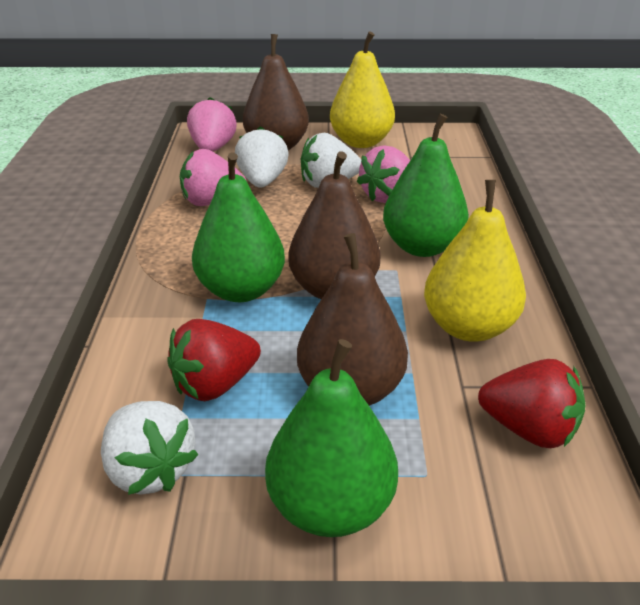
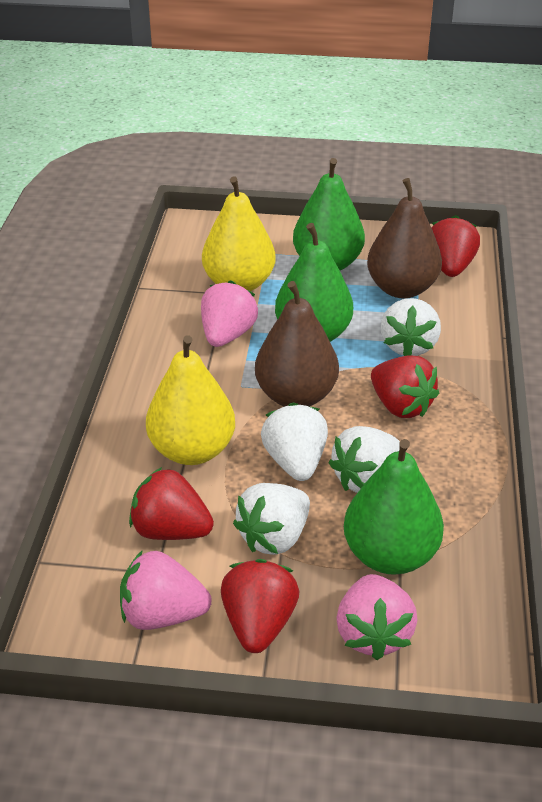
brown pear: 3 -> 2
red strawberry: 2 -> 4
white strawberry: 3 -> 4

